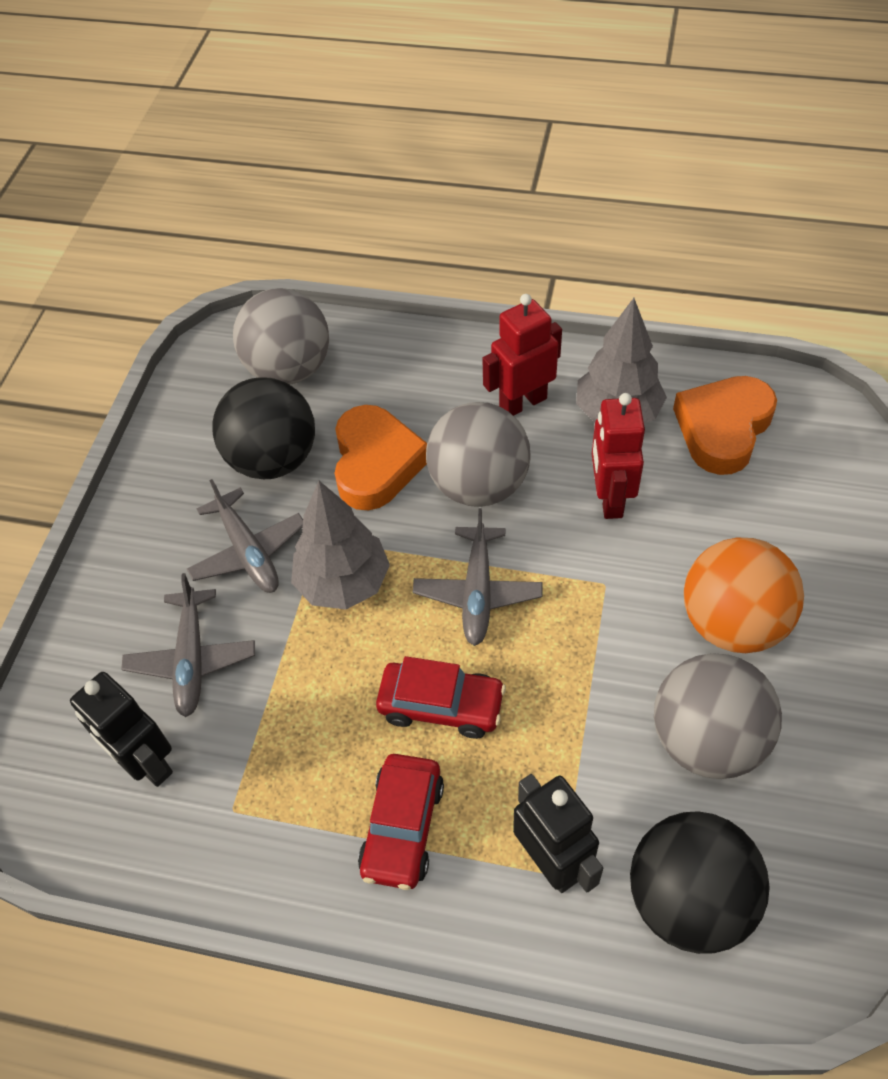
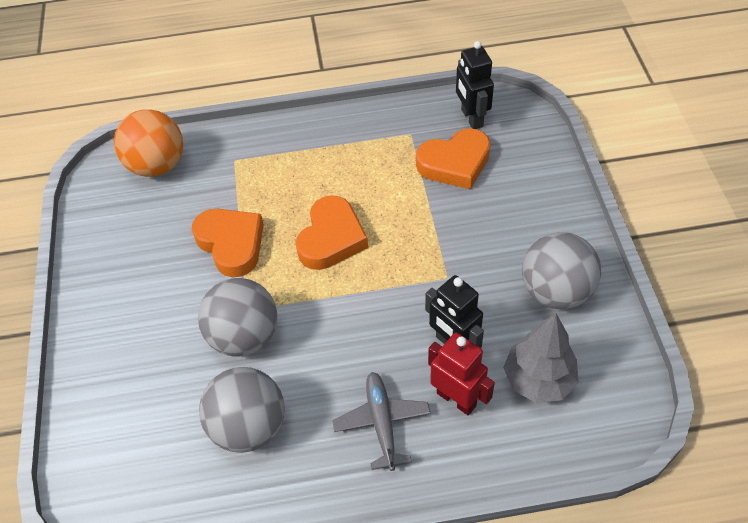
black ball: 2 -> 0
grey plane: 3 -> 1
grey tree: 2 -> 1
orange heart: 2 -> 3
red car: 2 -> 0
red robot: 2 -> 1

